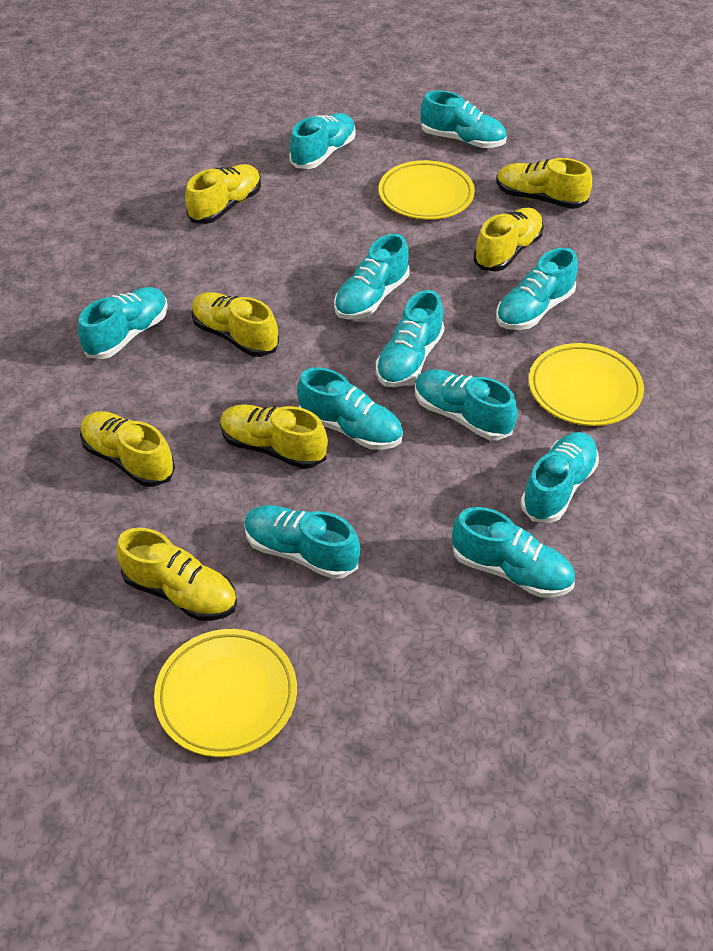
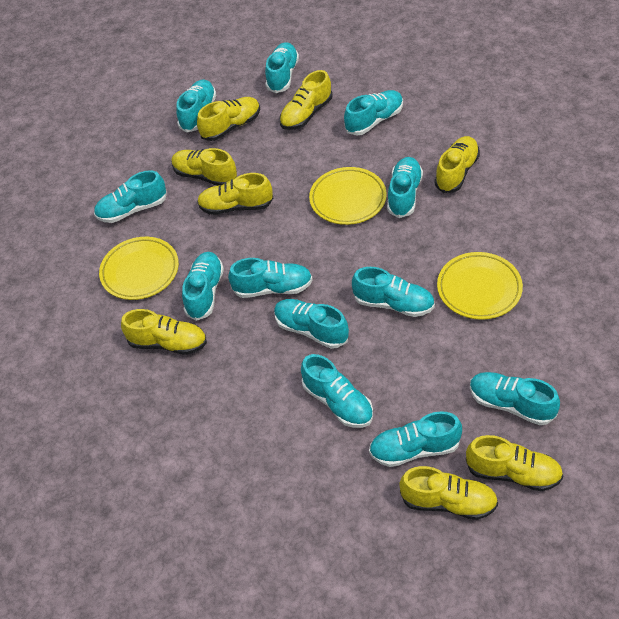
turquoise shoe: 11 -> 12
yellow shoe: 7 -> 8

